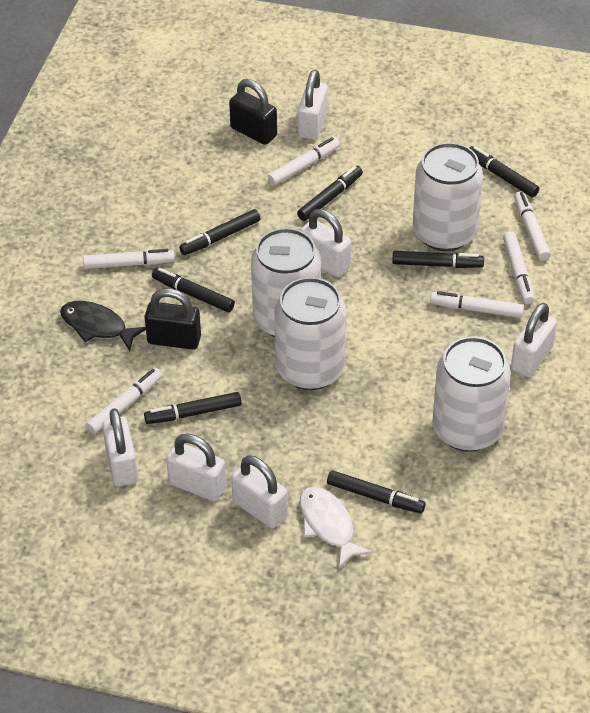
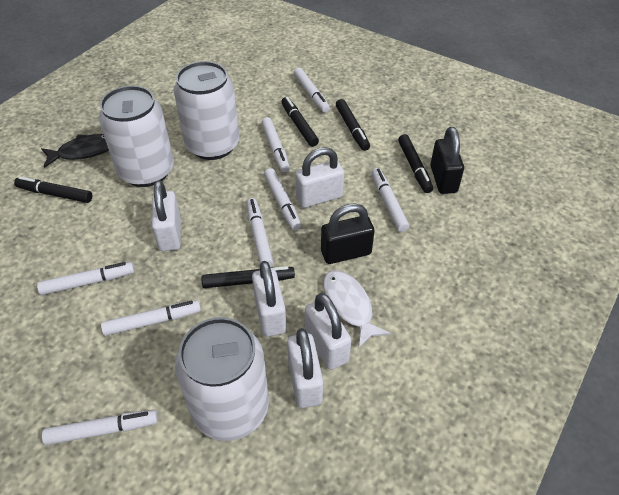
black marker: 7 -> 5
white can: 4 -> 3
white marker: 6 -> 8
white padlock: 6 -> 5

